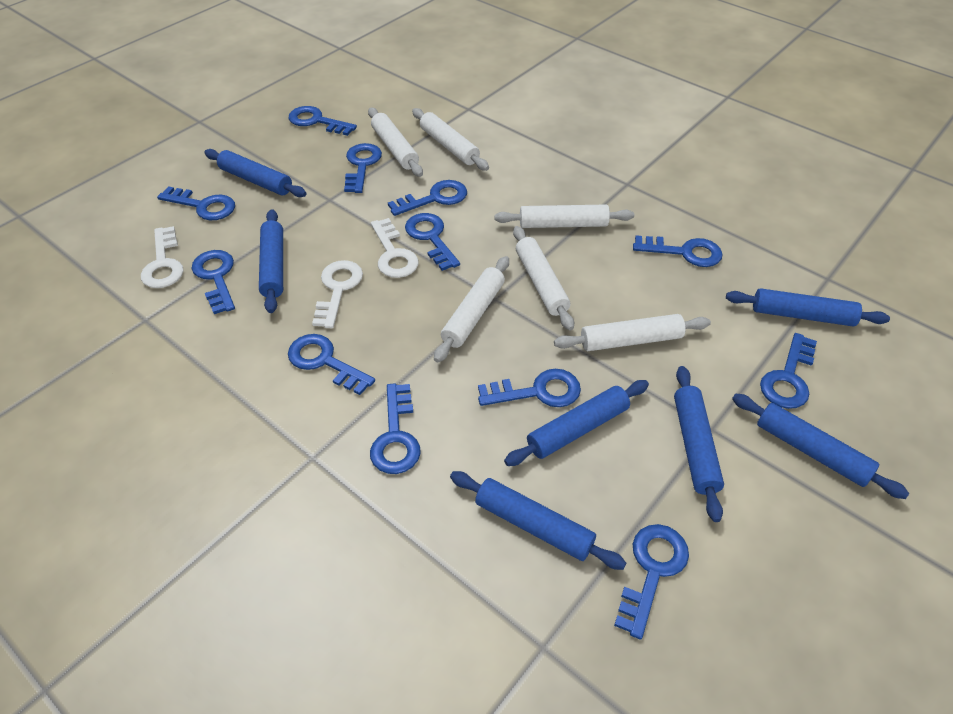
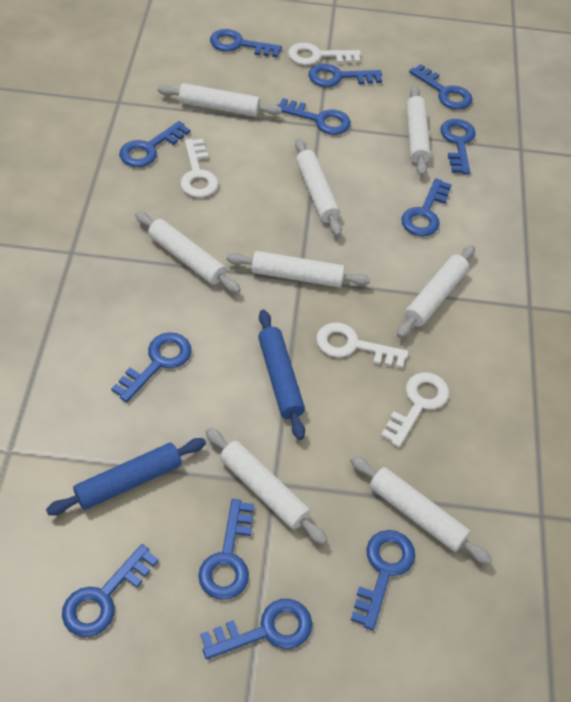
blue rolling pin: 7 -> 2
white key: 3 -> 4
white rolling pin: 6 -> 8

